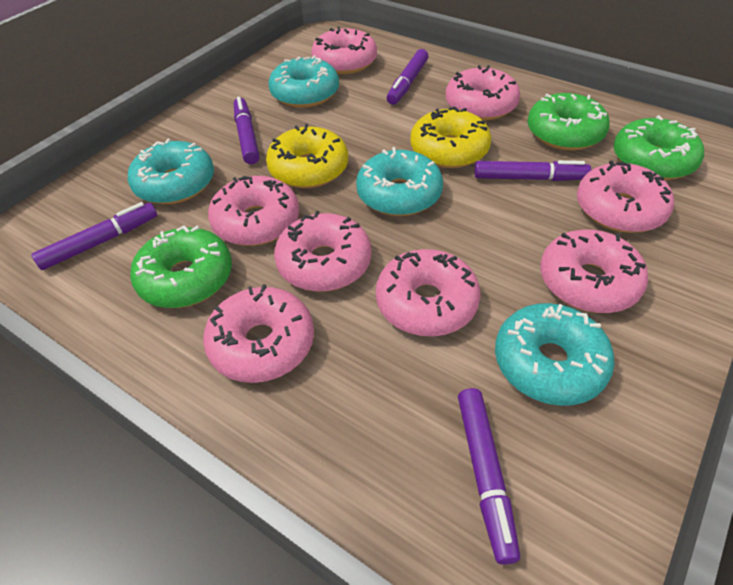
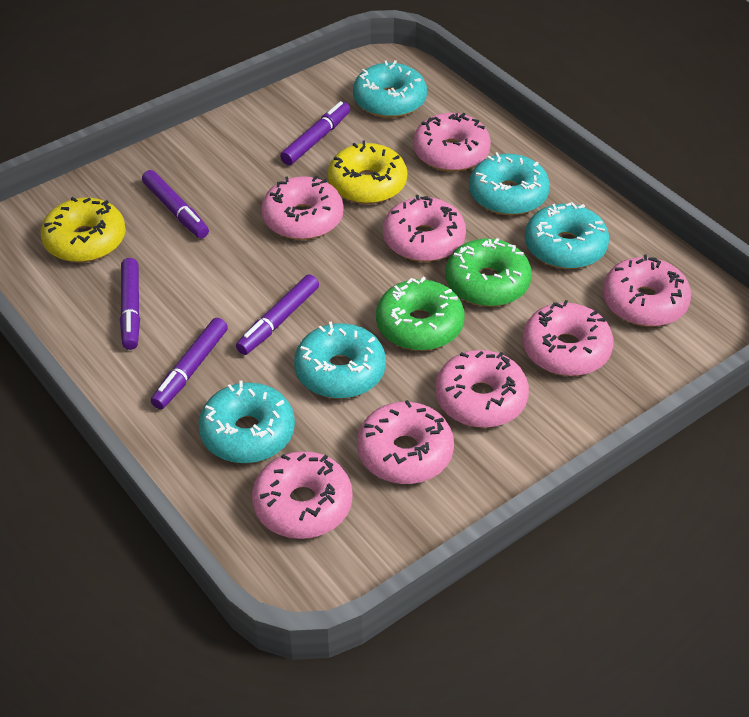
green donut: 3 -> 2
turquoise donut: 4 -> 5

